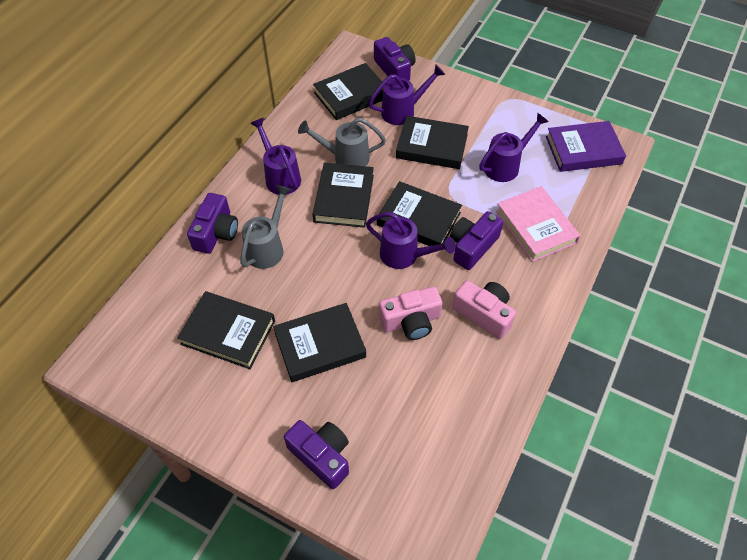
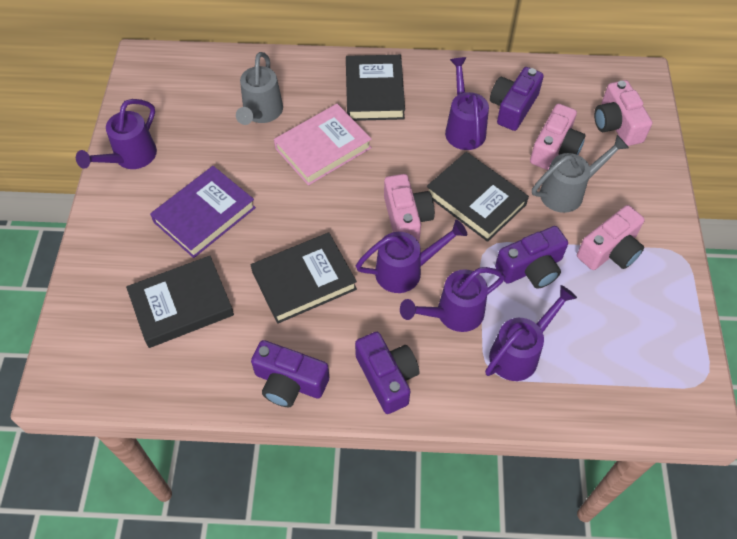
black book: 6 -> 4
pink camera: 2 -> 4
purple watering can: 4 -> 5

